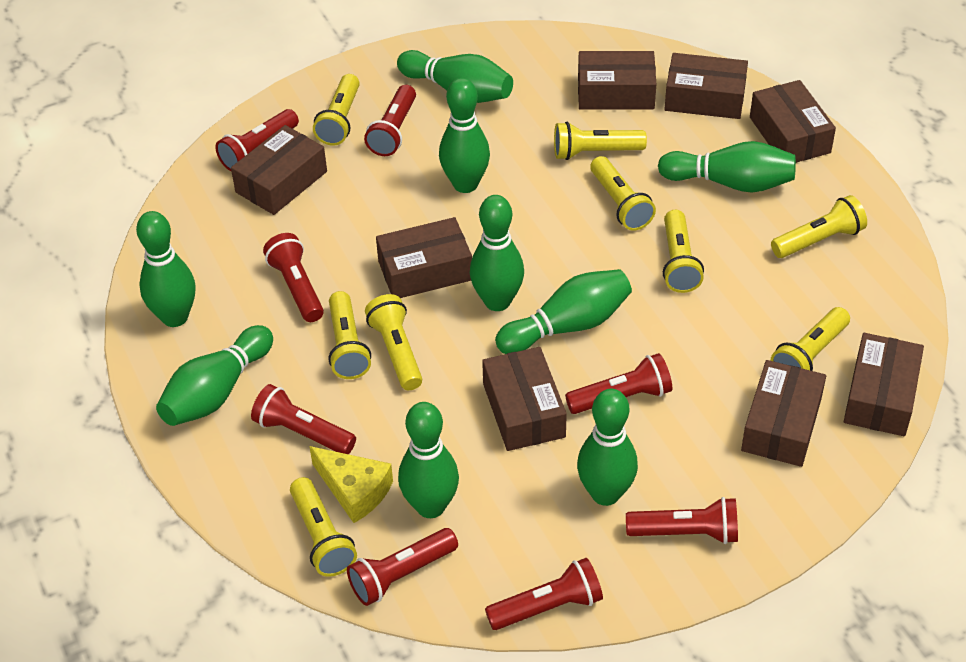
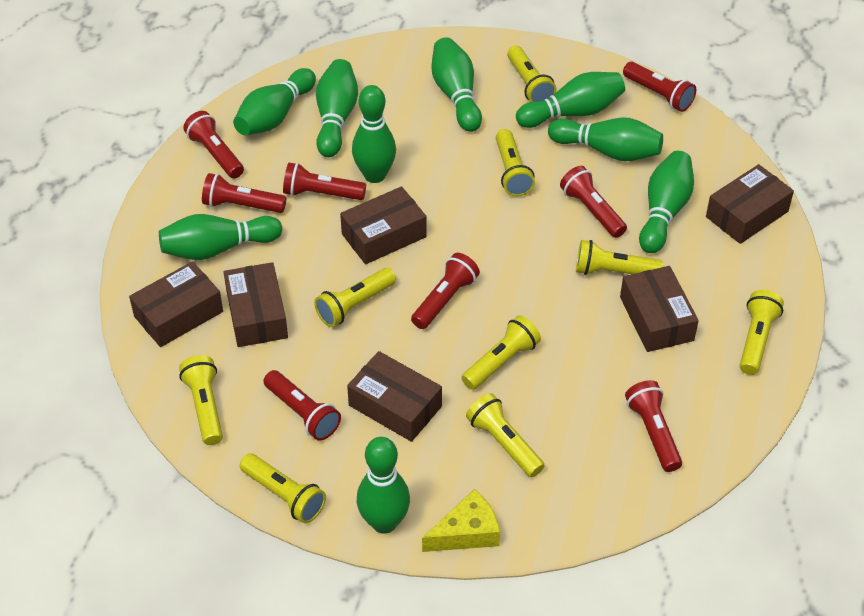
brown box: 8 -> 6

